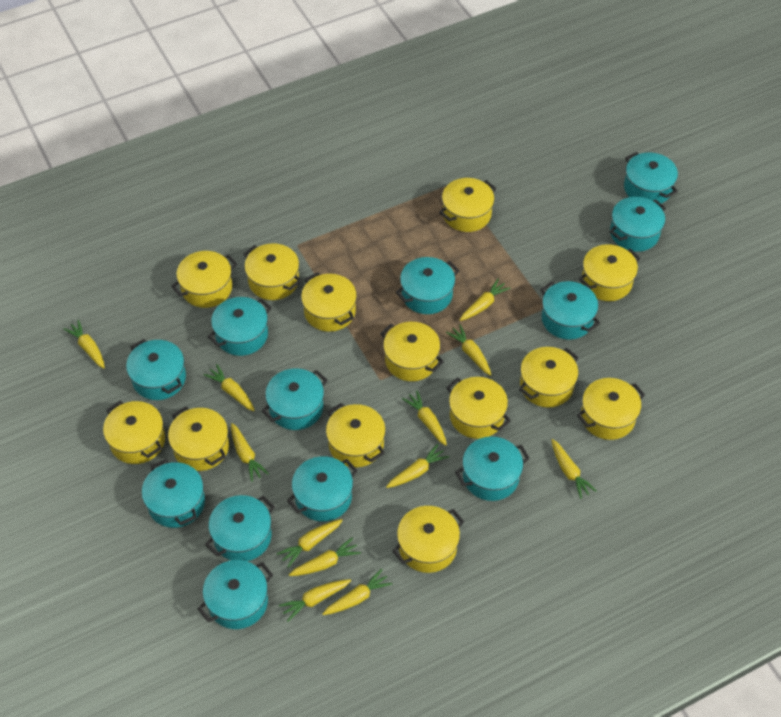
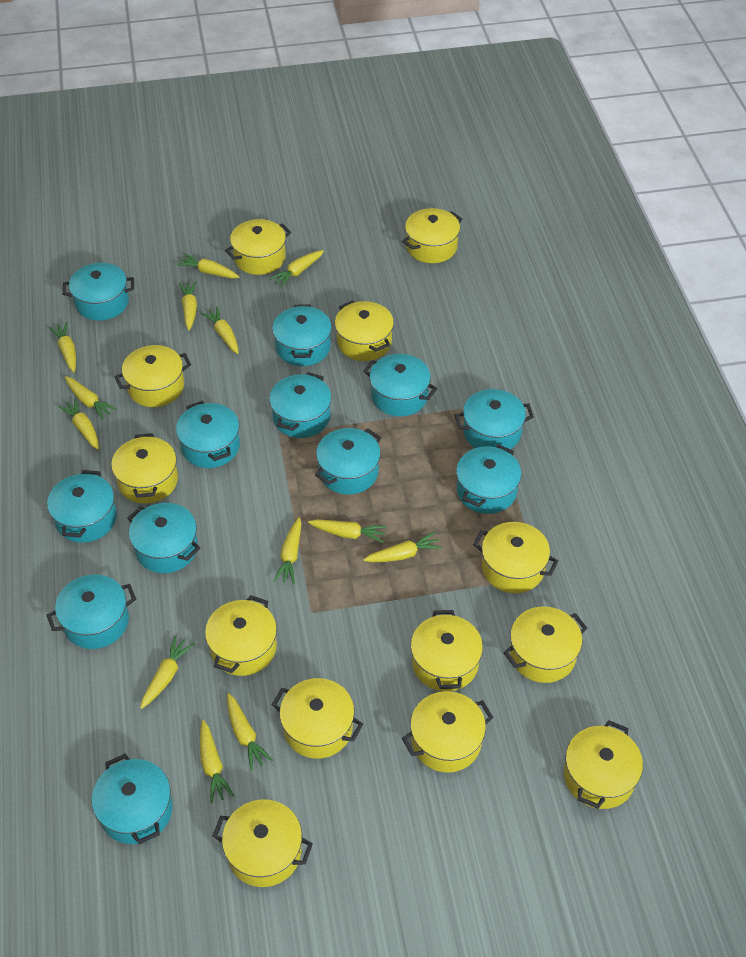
yellow carrot: 12 -> 13

